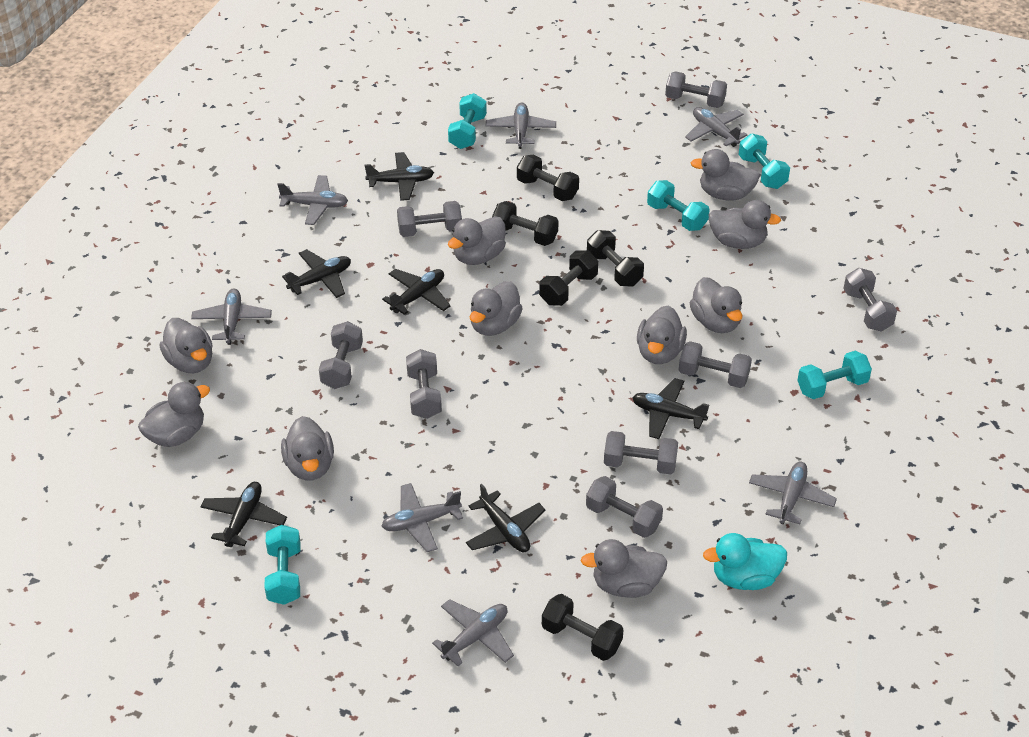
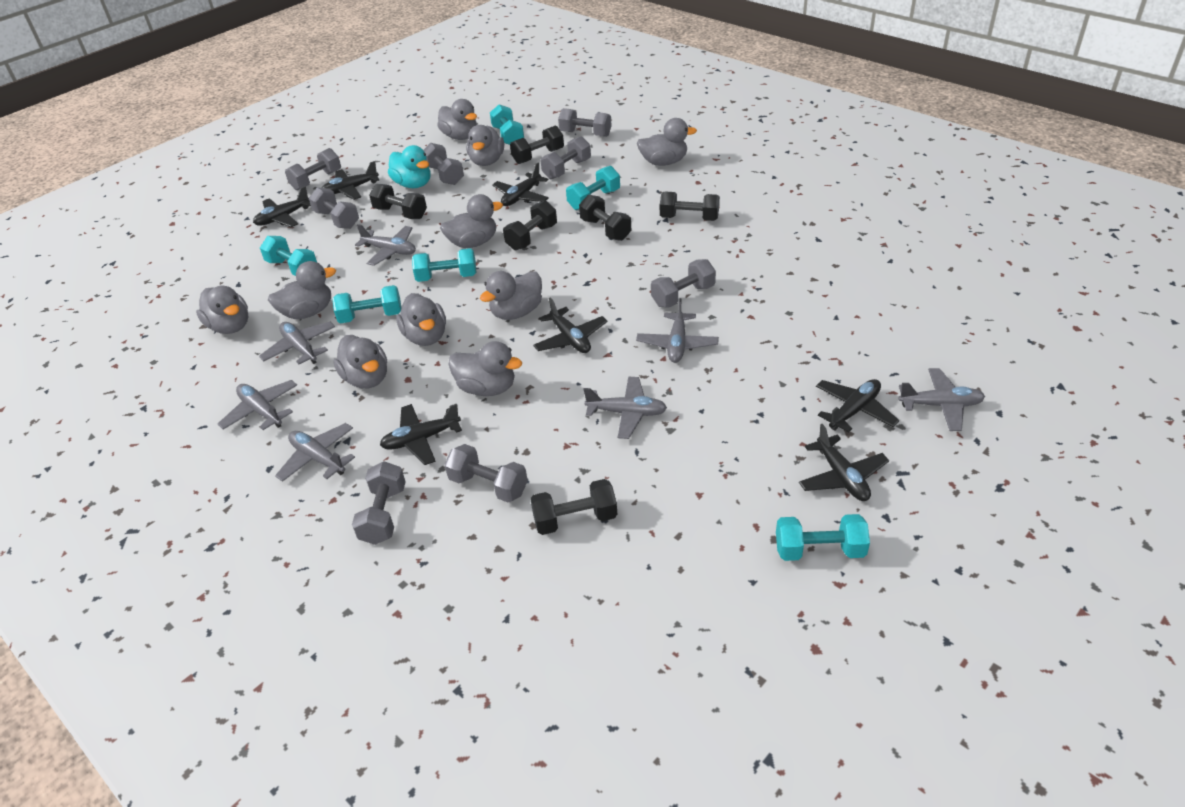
black dumbbell: 5 -> 6
black plane: 6 -> 7
turquoise dumbbell: 5 -> 6

